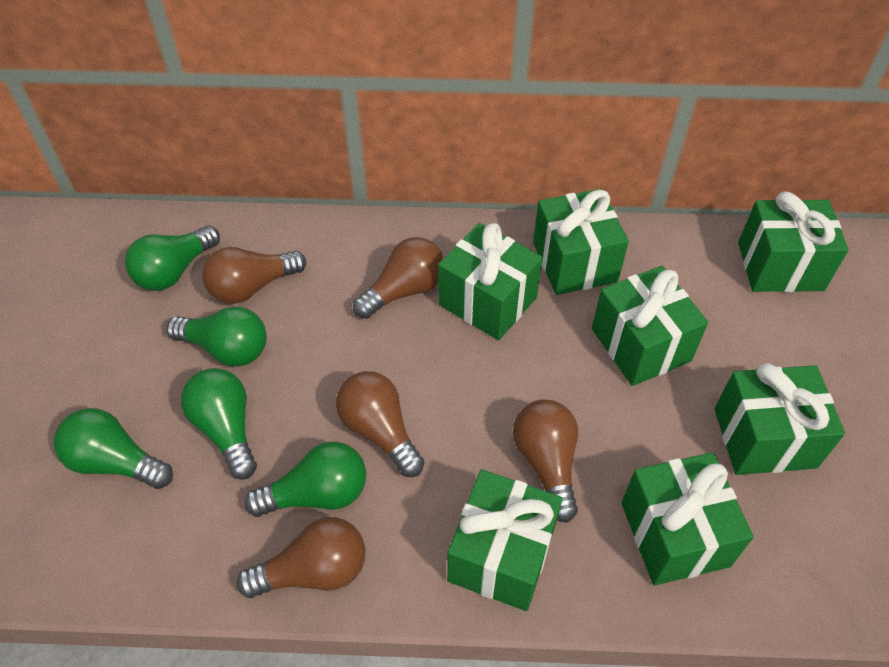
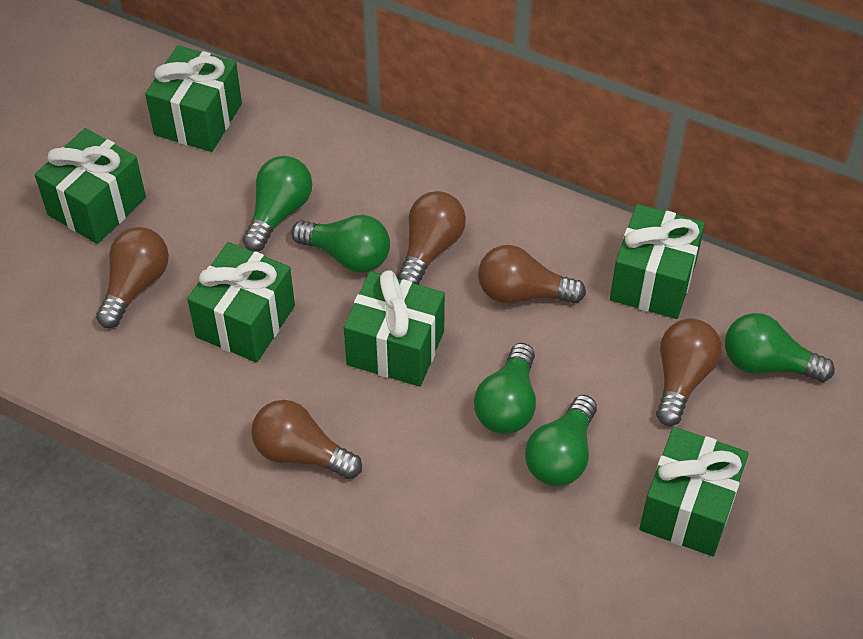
green gift: 7 -> 6

